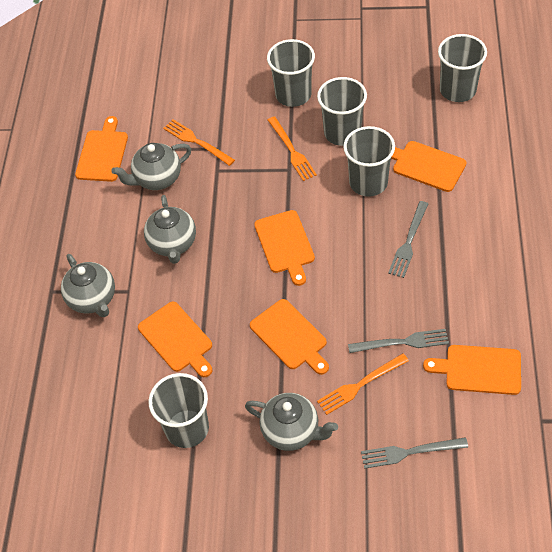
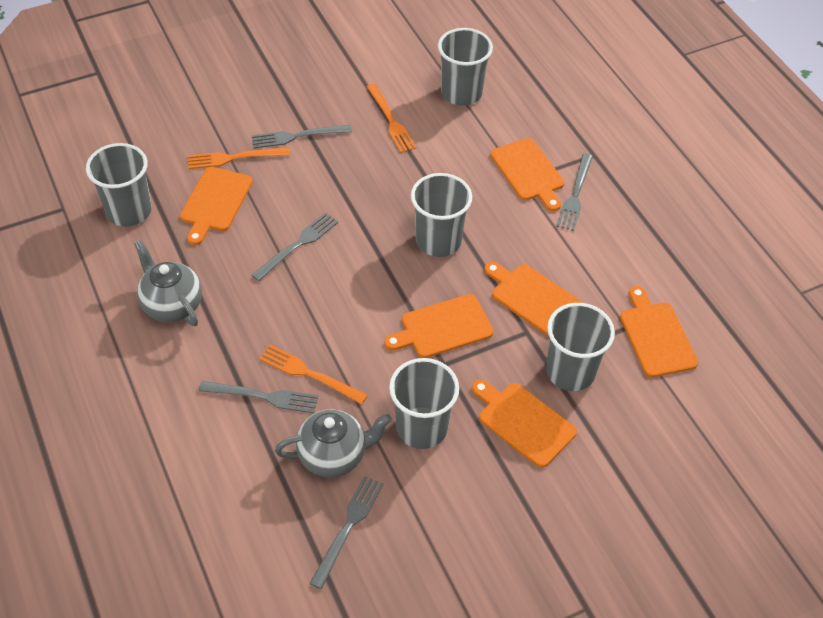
grey fork: 3 -> 5
grey teapot: 4 -> 2

